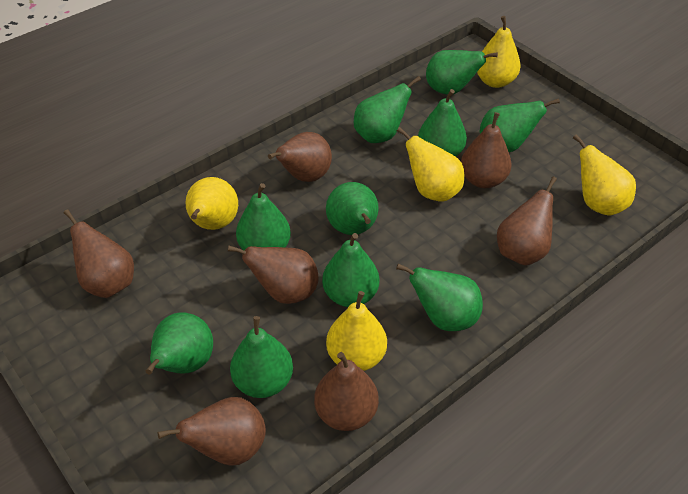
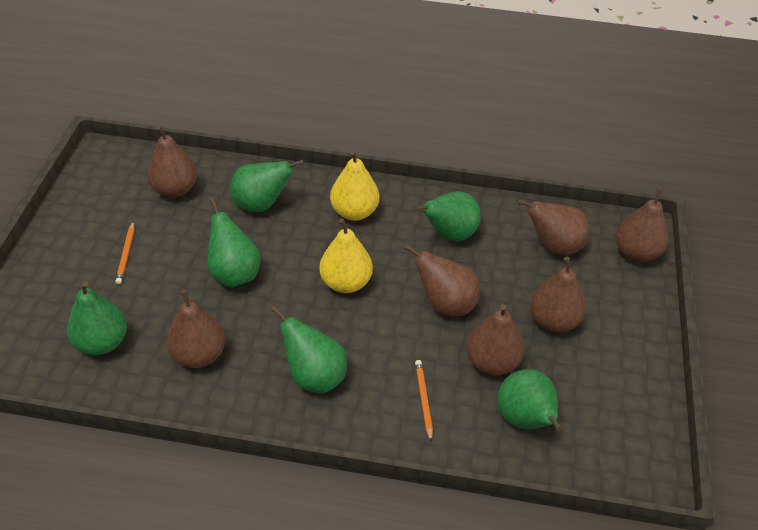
green pear: 10 -> 6
orange pencil: 0 -> 2
yellow pear: 5 -> 2

